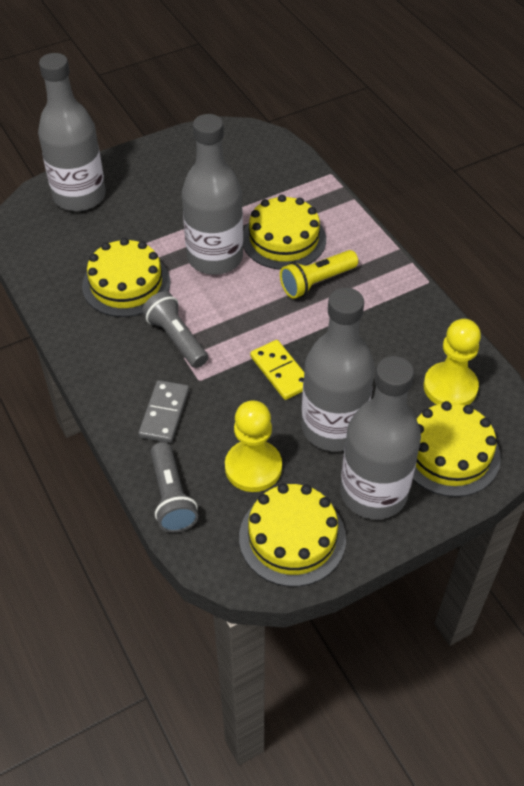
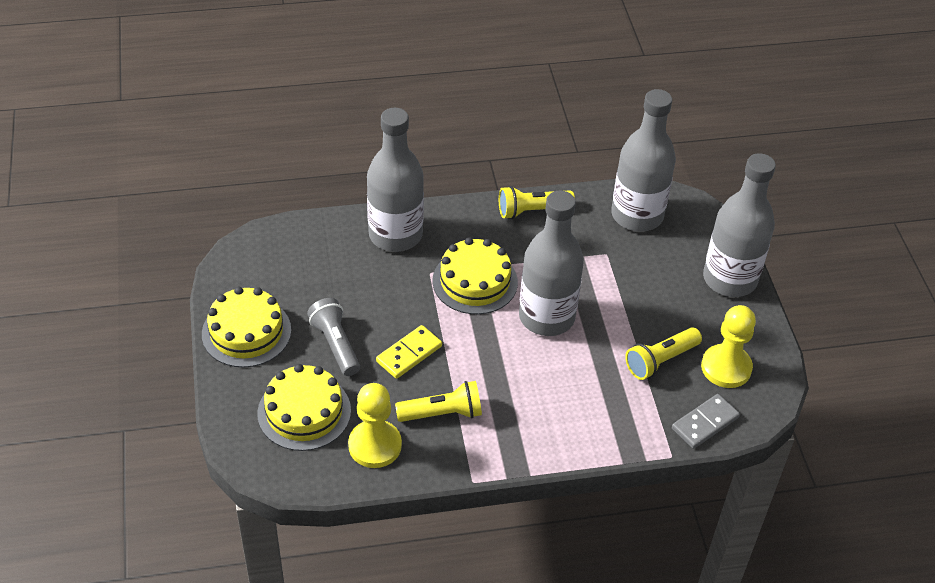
grey flashlight: 2 -> 1
yellow cake: 4 -> 3
yellow flashlight: 1 -> 3

